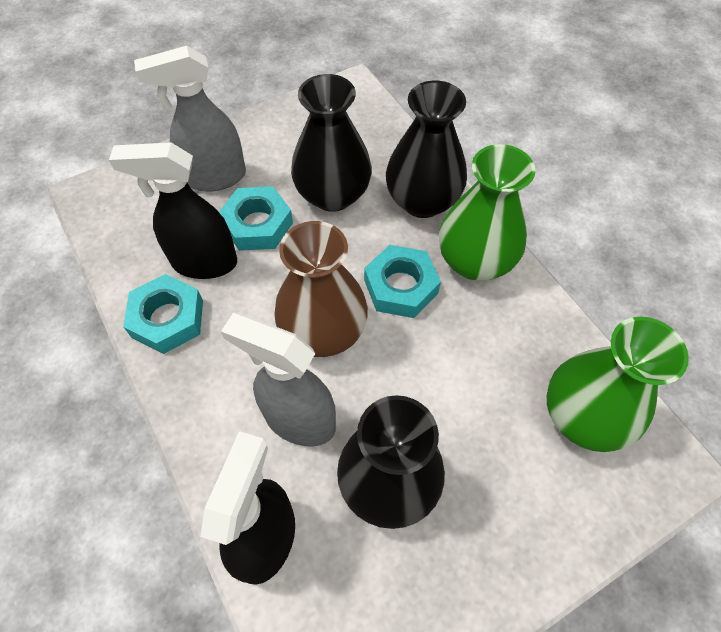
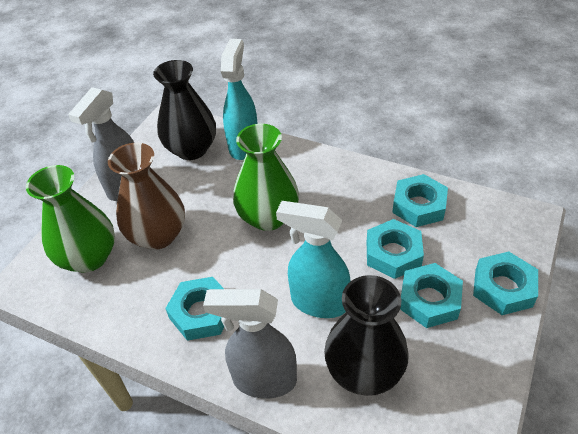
black spray bottle: 2 -> 0
black vase: 3 -> 2
turquoise nut: 3 -> 5
turquoise spray bottle: 0 -> 2

